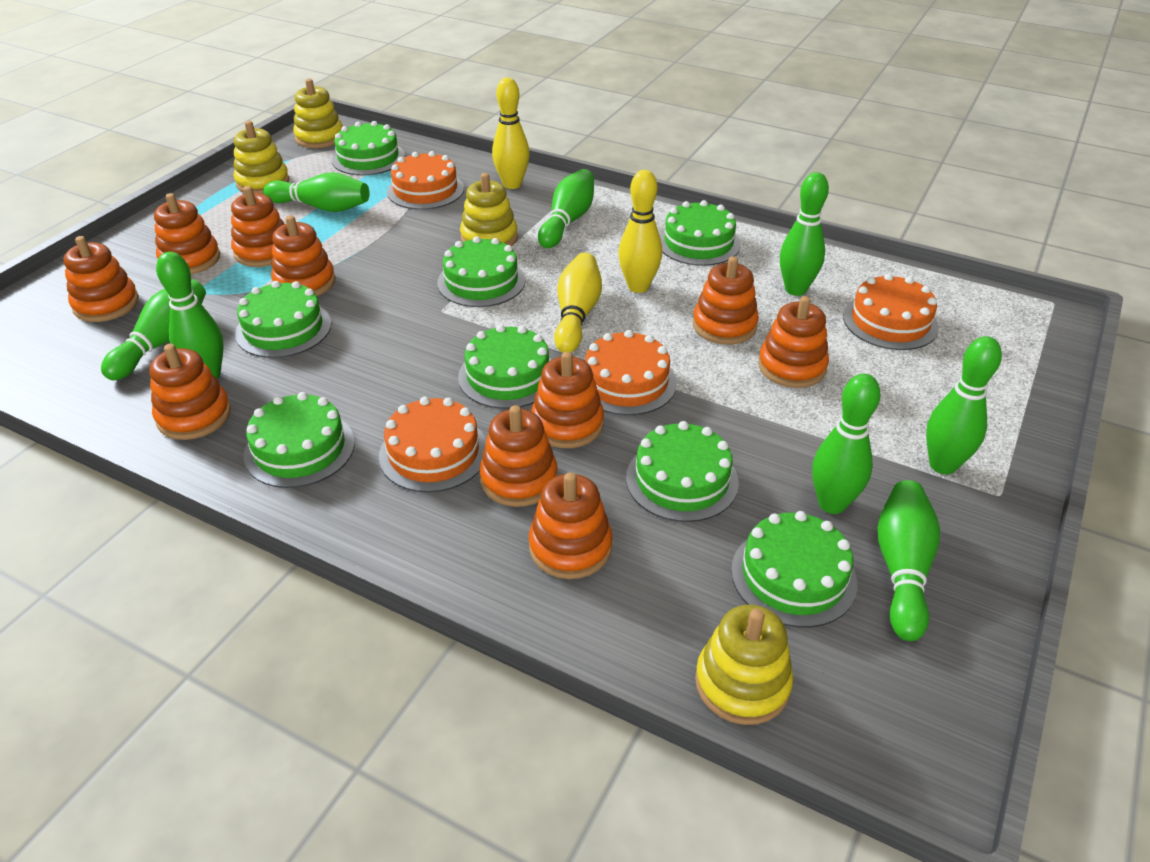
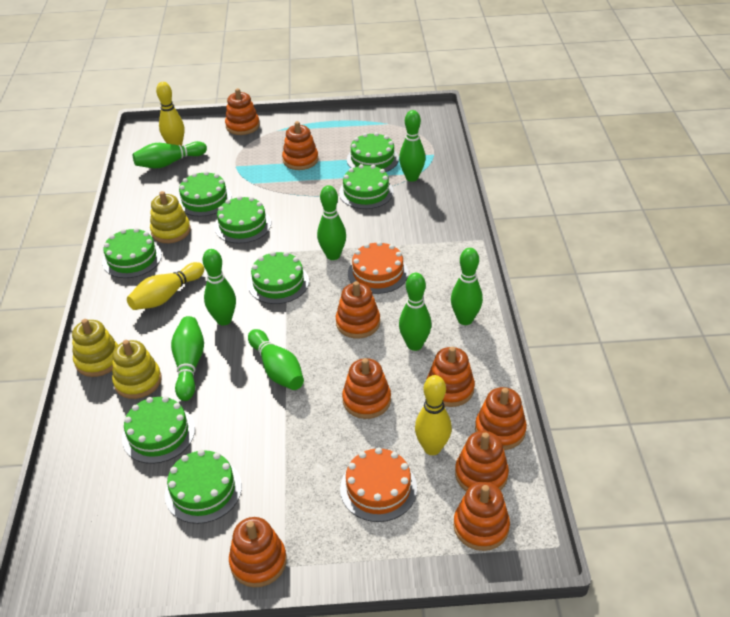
orange cake: 4 -> 2
orange stacking toy: 10 -> 9
yellow stacking toy: 4 -> 3

